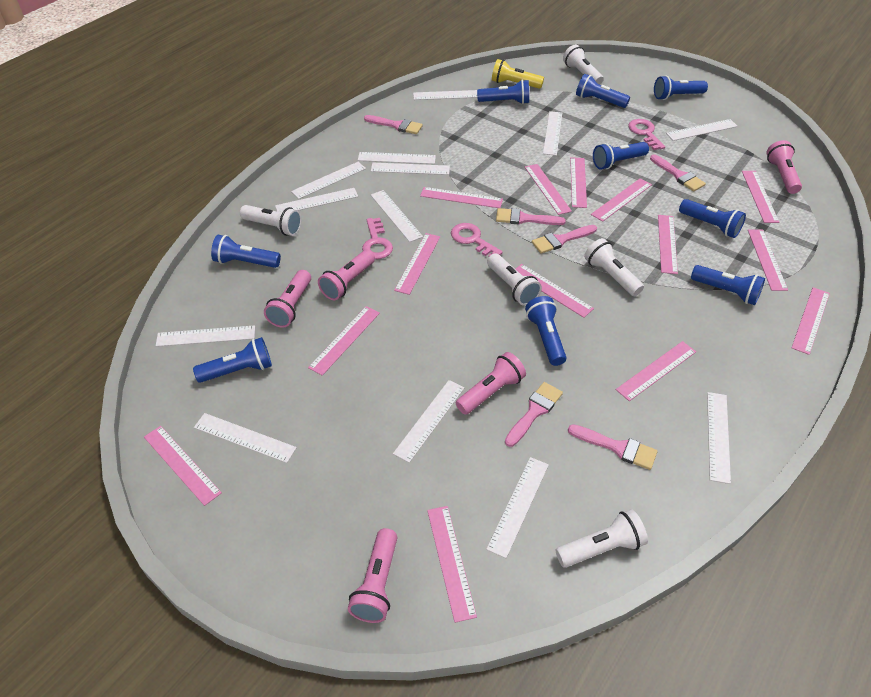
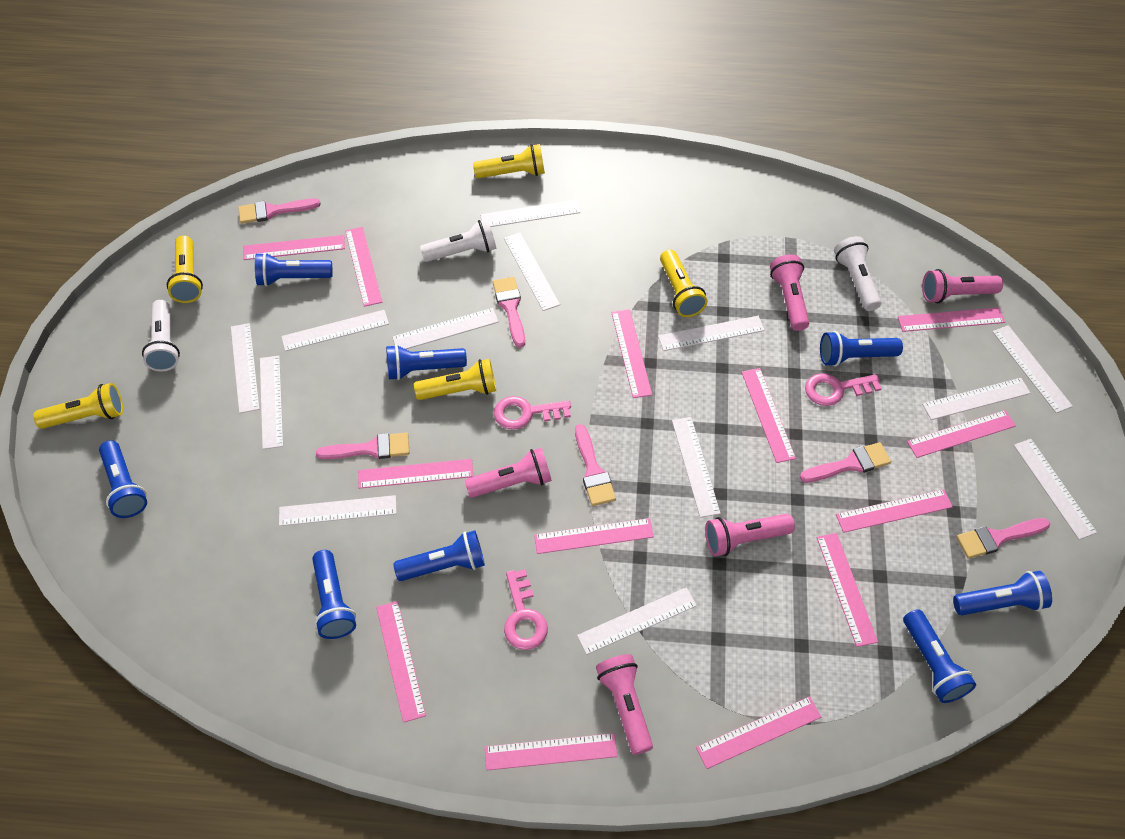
blue flashlight: 9 -> 8
pink ruler: 14 -> 13
white flashlight: 5 -> 3
yellow flashlight: 1 -> 5

